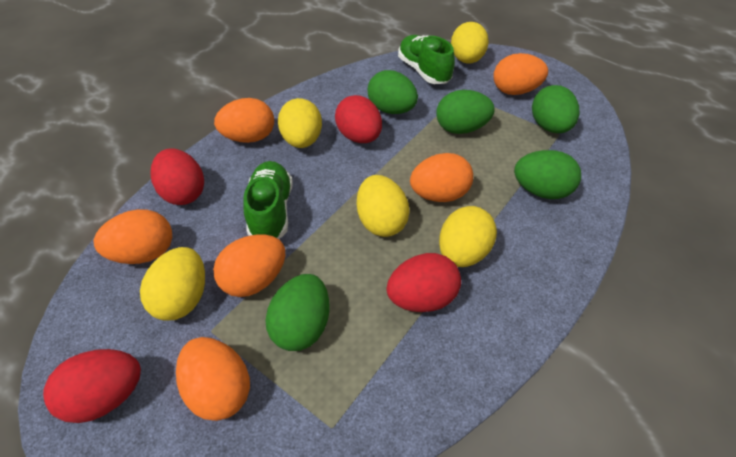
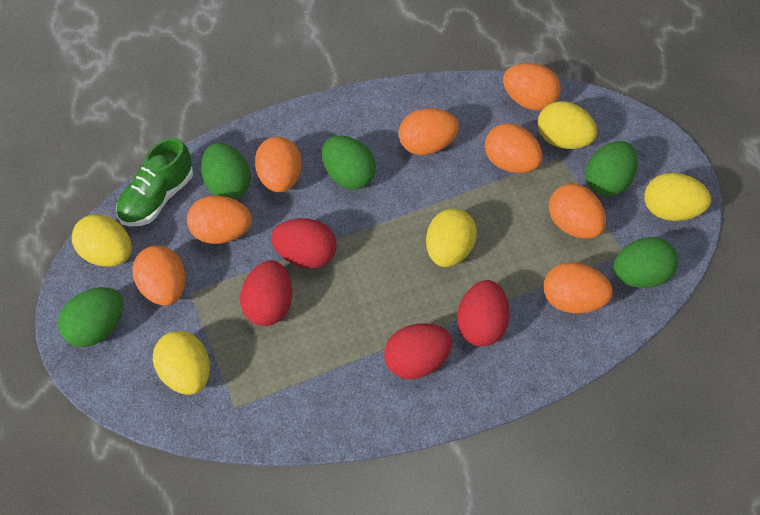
green shoe: 2 -> 1
orange egg: 6 -> 8

